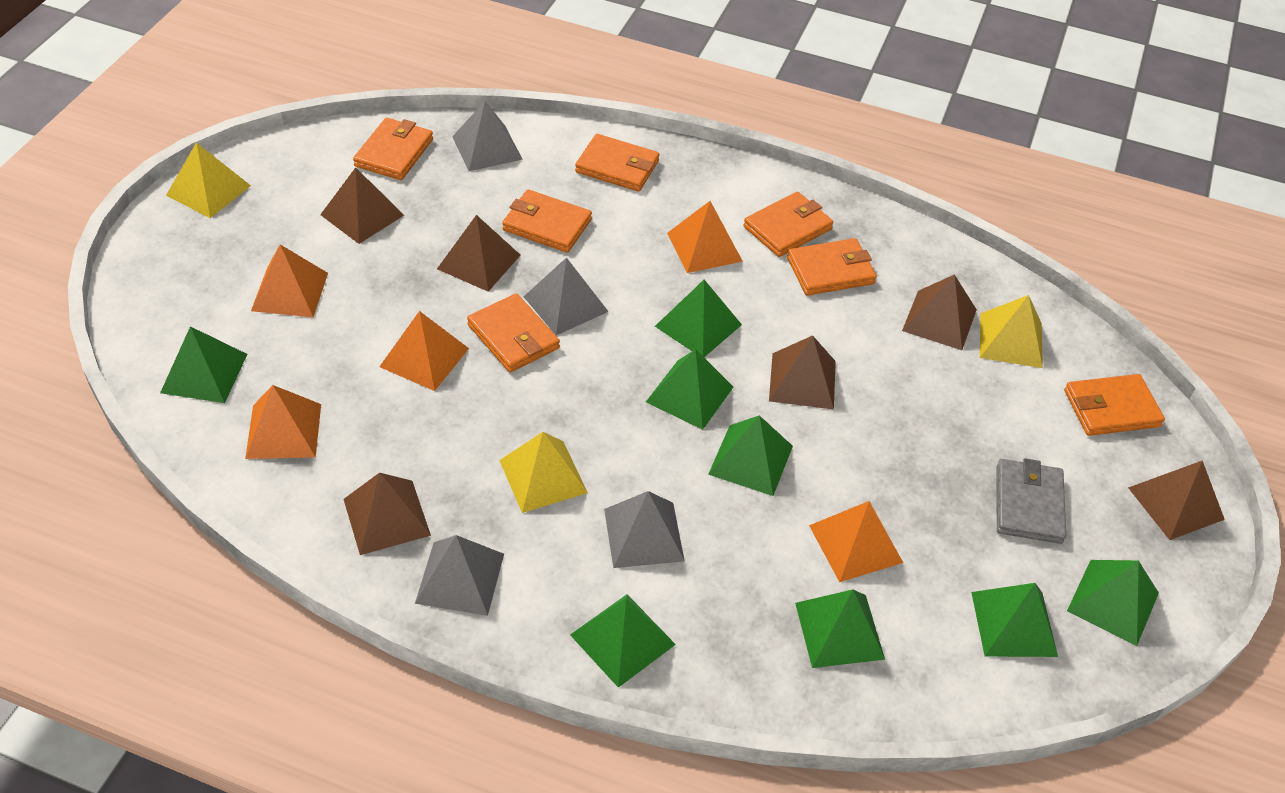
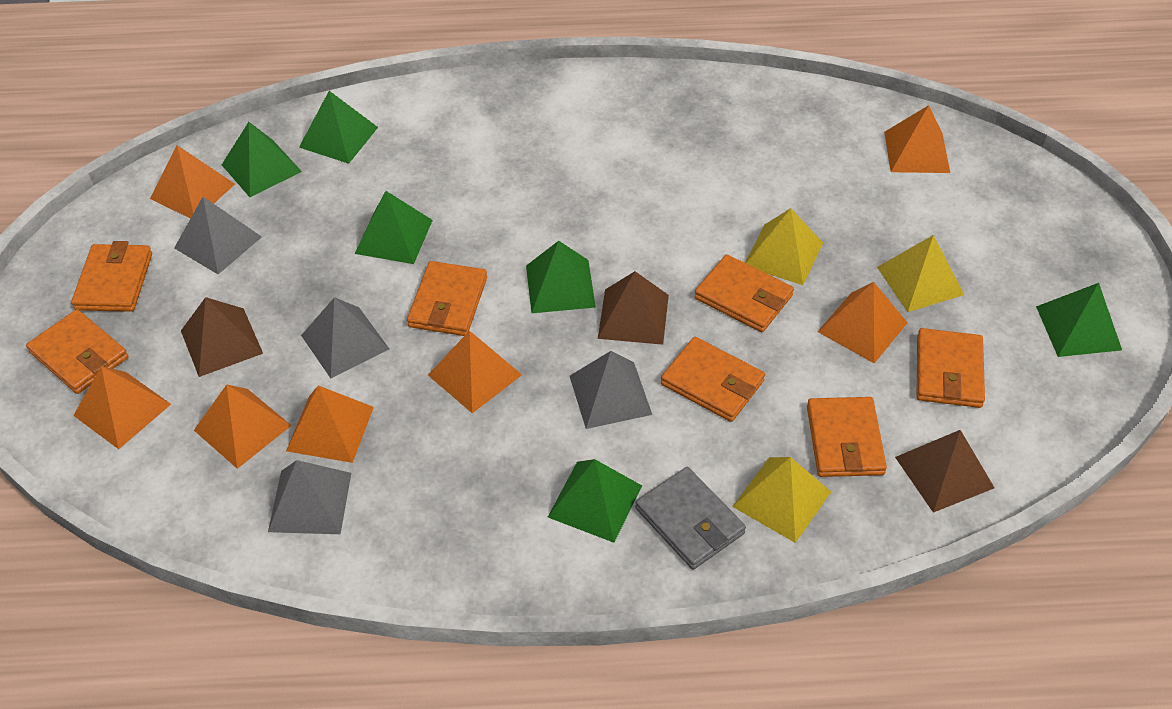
brown pyramid: 6 -> 3
green pyramid: 8 -> 6
orange pyramid: 5 -> 7

